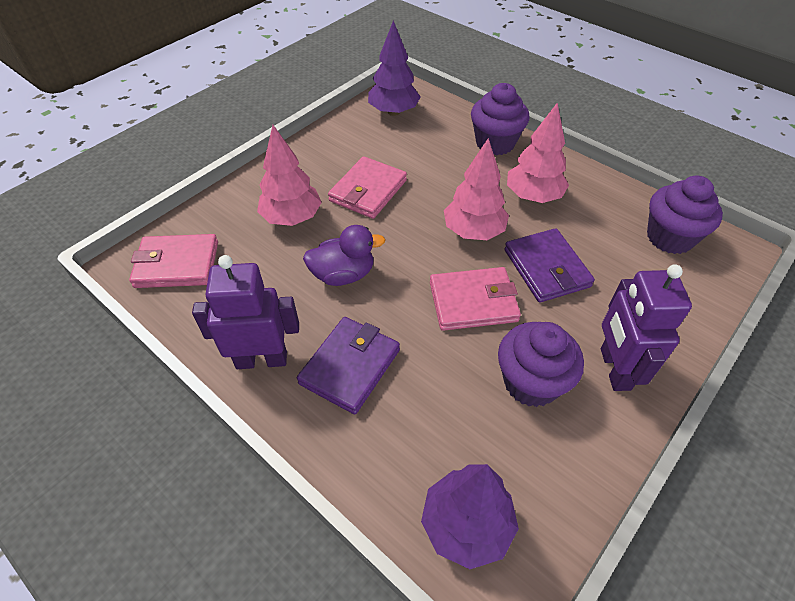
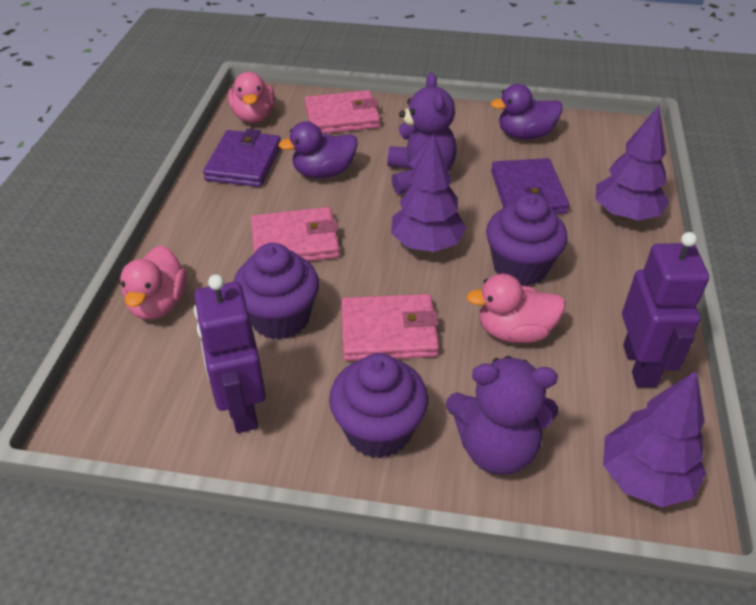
pink duck: 0 -> 3
pink tree: 3 -> 0
purple duck: 1 -> 2
purple teddy bear: 0 -> 2
purple tree: 2 -> 3

